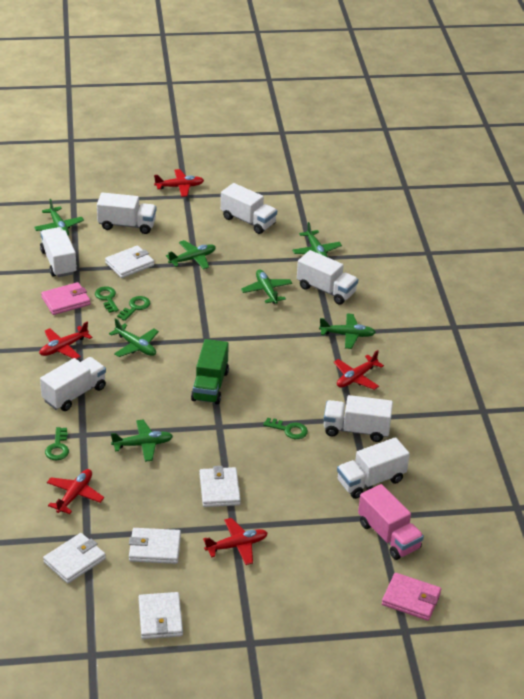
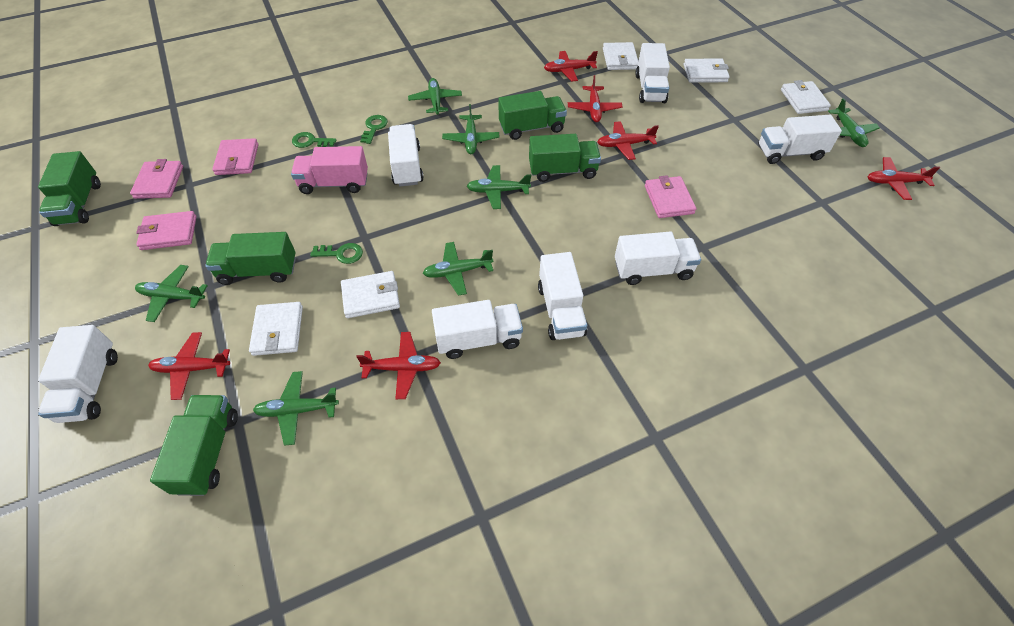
green key: 4 -> 3
green truck: 1 -> 5
pink wallet: 2 -> 4
red plane: 5 -> 6

